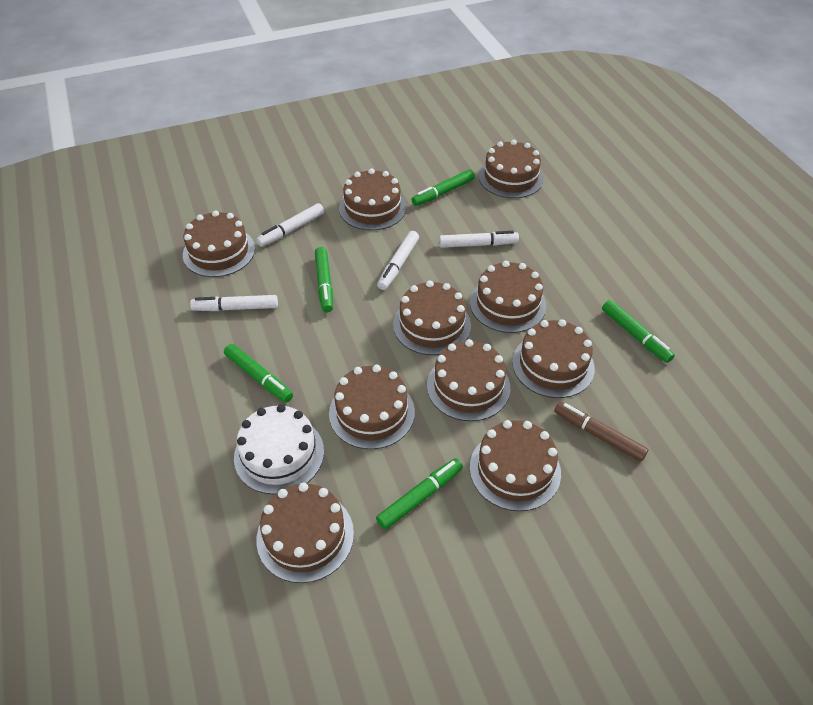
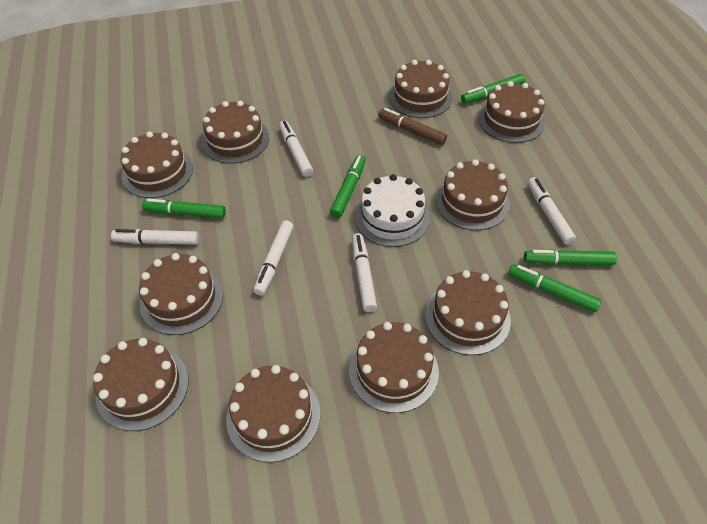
white marker: 4 -> 5

